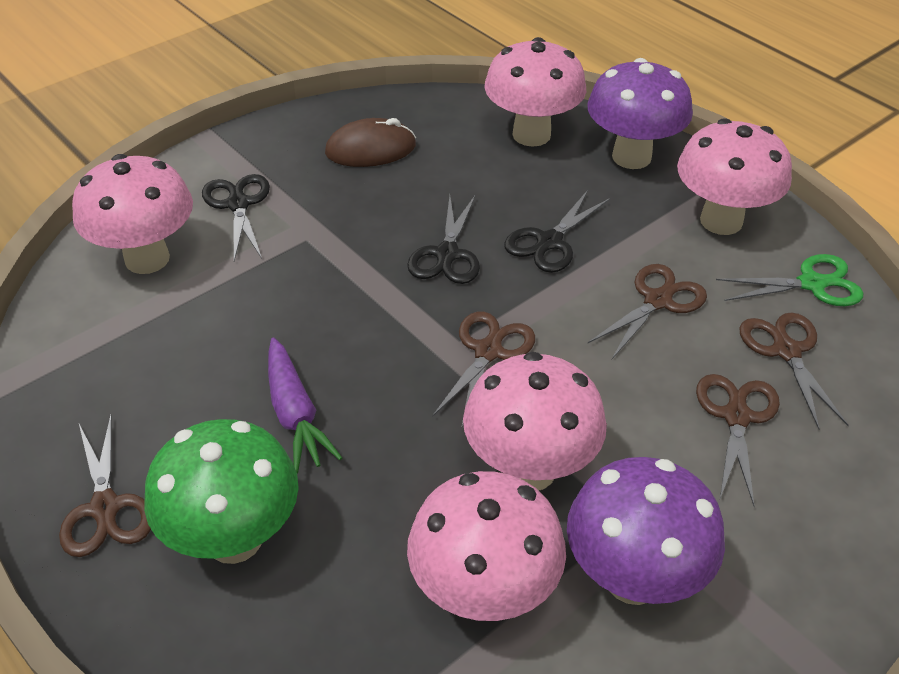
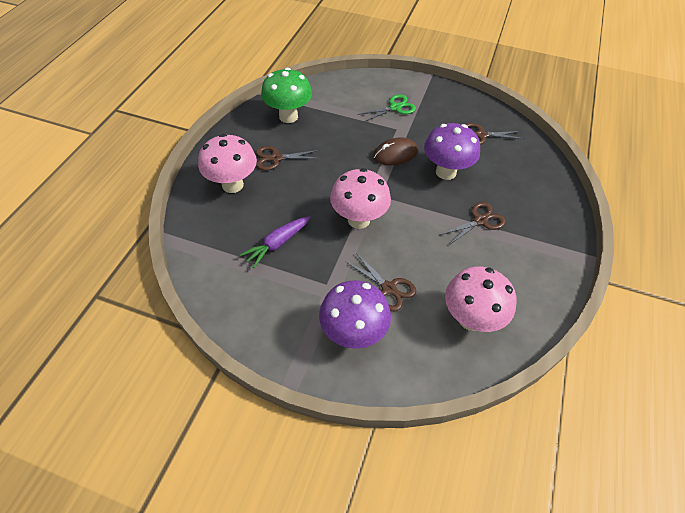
black scissors: 3 -> 0
brown scissors: 5 -> 4
pink mushroom: 5 -> 3

